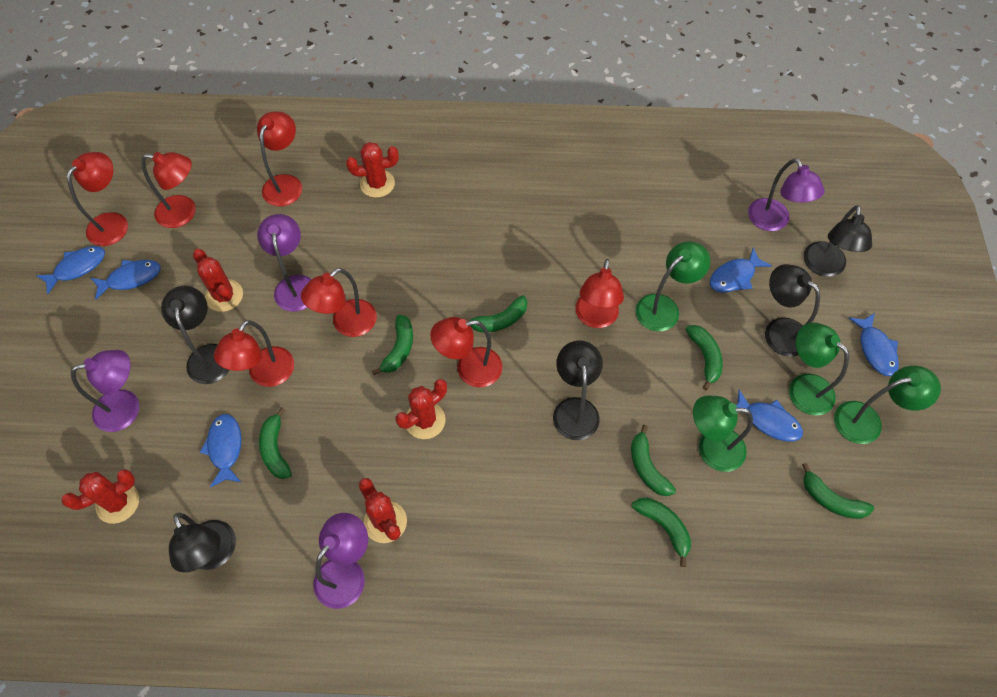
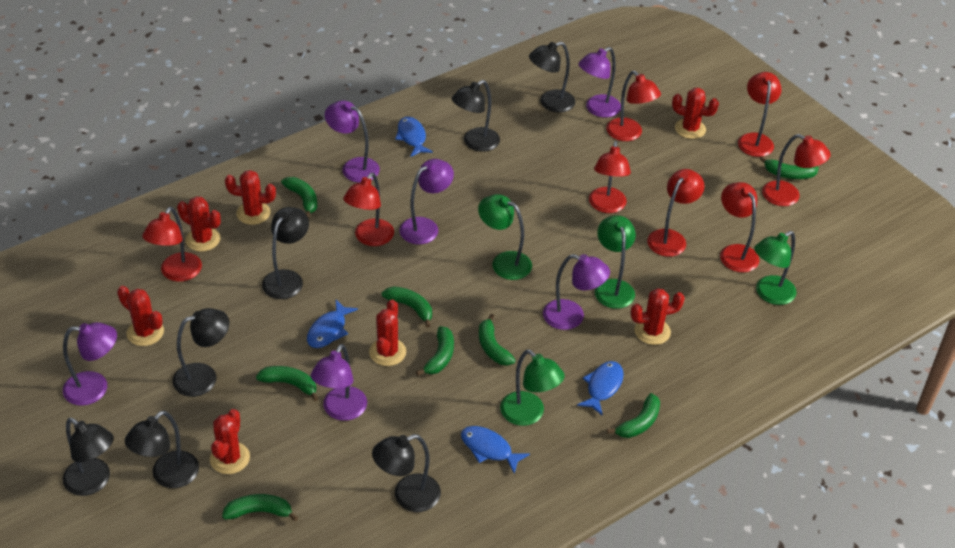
black lamp: 5 -> 7
blue fish: 6 -> 4
green banana: 7 -> 8
purple lamp: 4 -> 6
red cactus: 5 -> 7
red lamp: 7 -> 8

